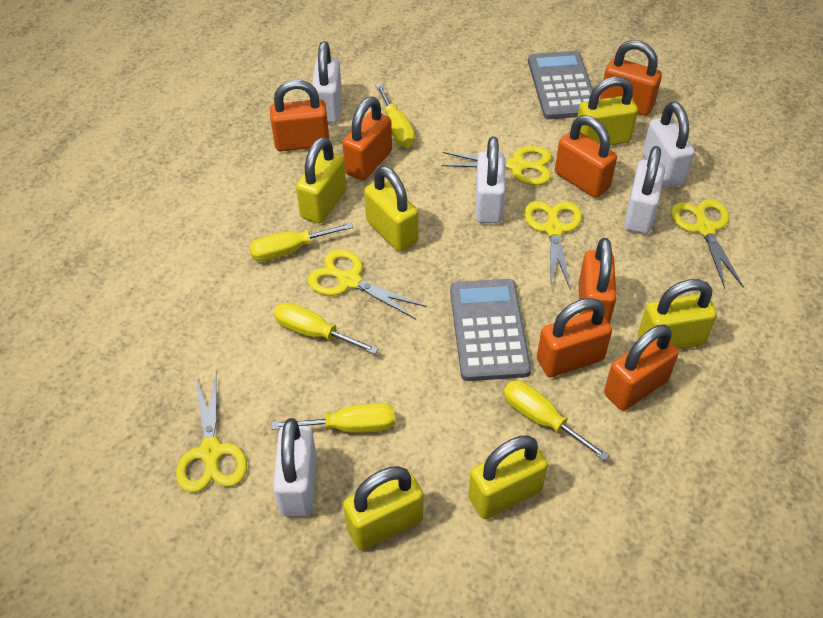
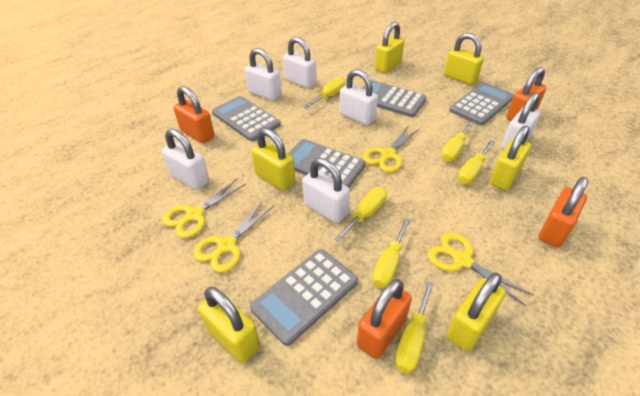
grey calculator: 2 -> 5
orange padlock: 7 -> 4
white padlock: 5 -> 6
yellow scissors: 5 -> 4
yellow screwdriver: 5 -> 6

